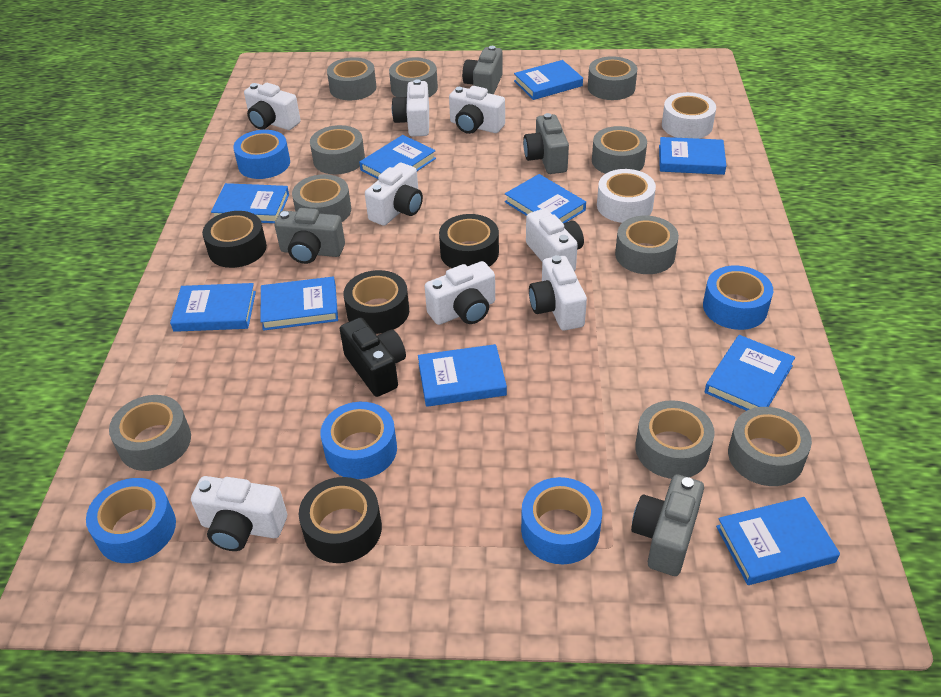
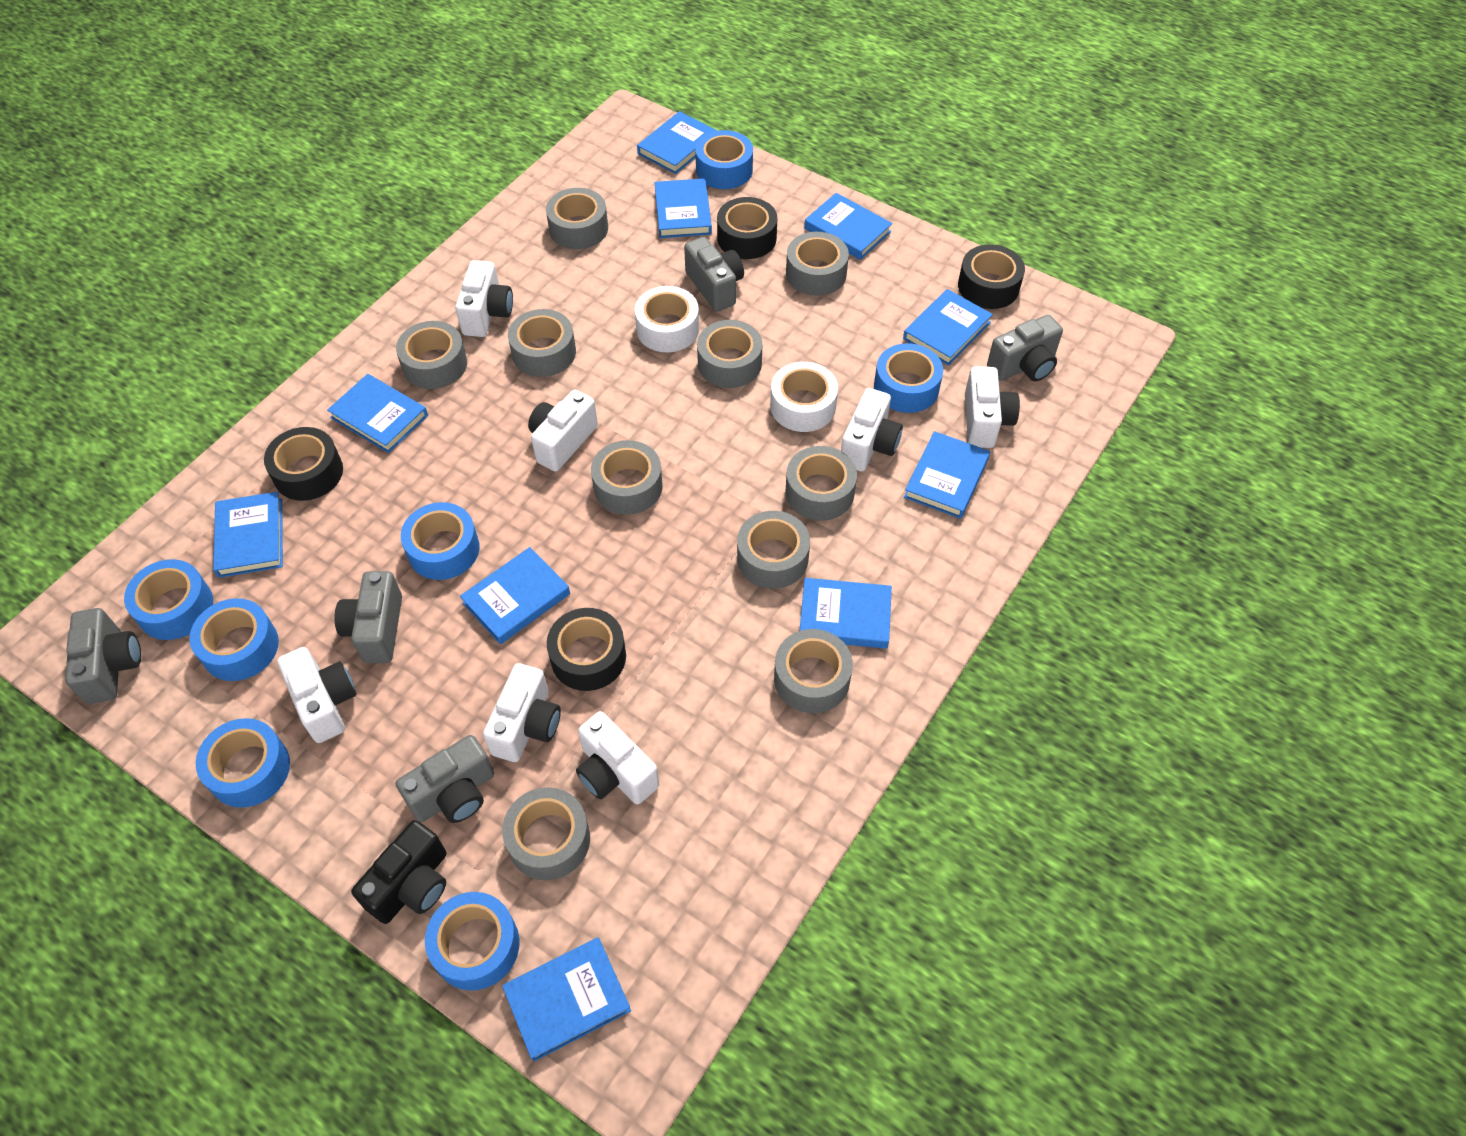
blue tape: 5 -> 7
grey camera: 4 -> 5
white camera: 8 -> 7

